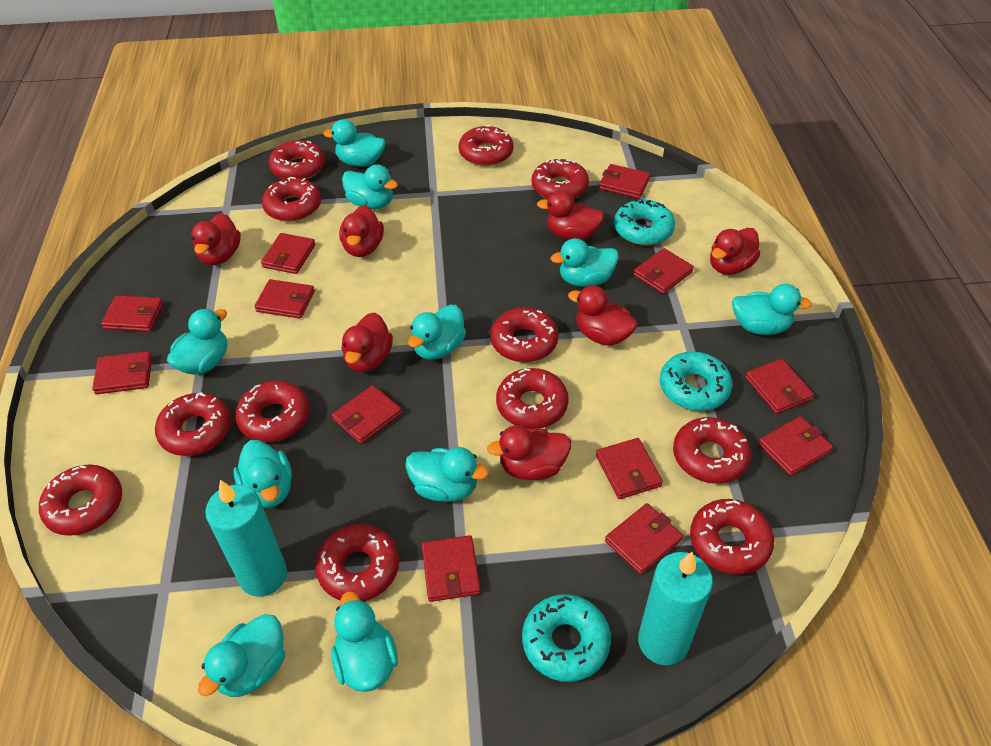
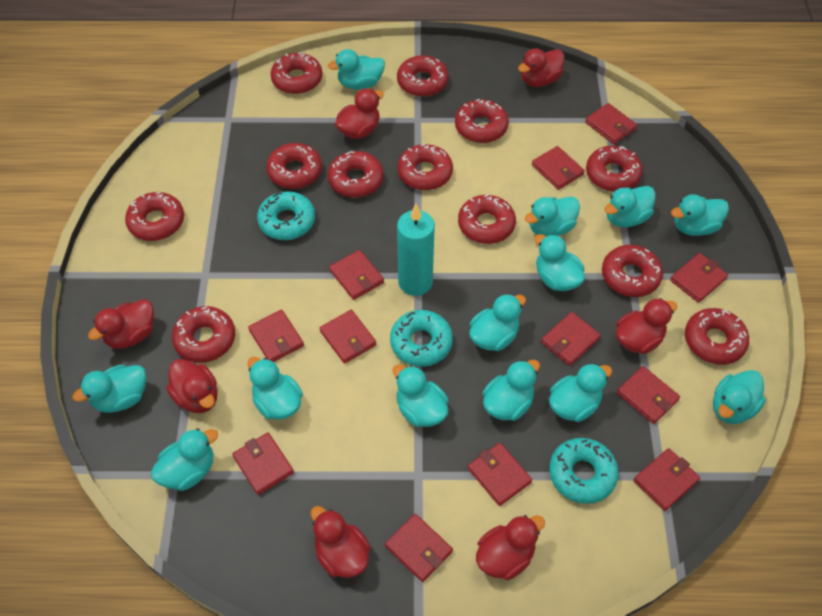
turquoise candle: 2 -> 1
turquoise duck: 10 -> 13

